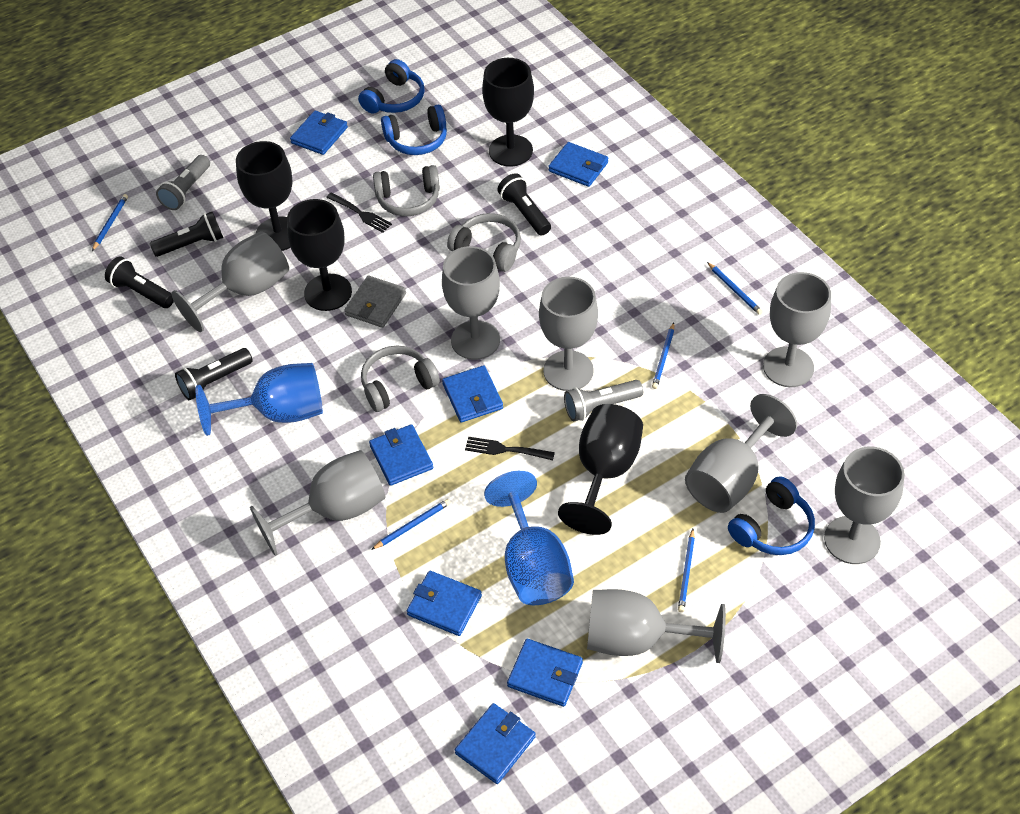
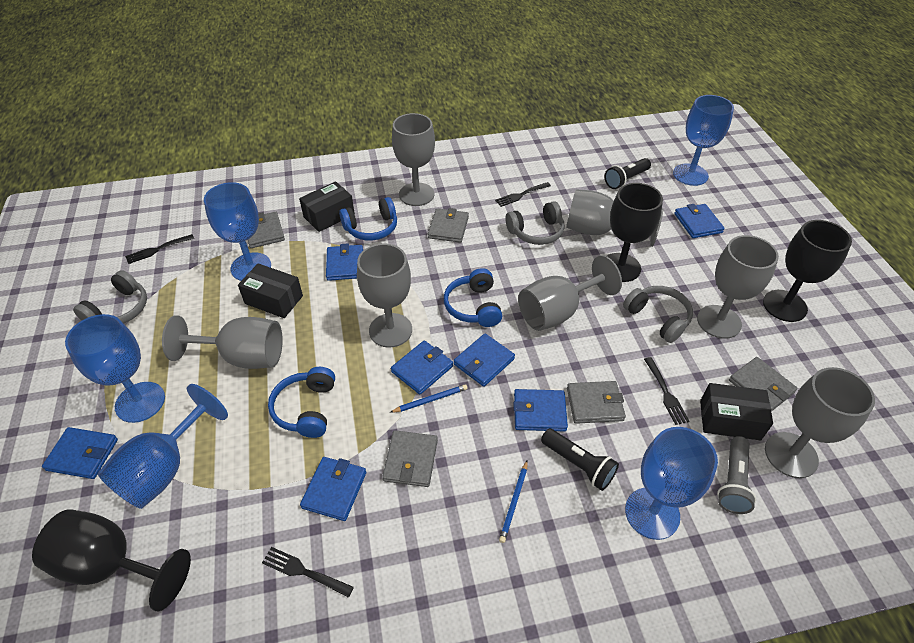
black box: 0 -> 3
black flashlight: 4 -> 2
black fork: 2 -> 4
black goblet: 4 -> 3
blue goblet: 2 -> 5
blue pencil: 5 -> 2
grey flashlight: 2 -> 1
grey goblet: 8 -> 7
grey wallet: 1 -> 5

